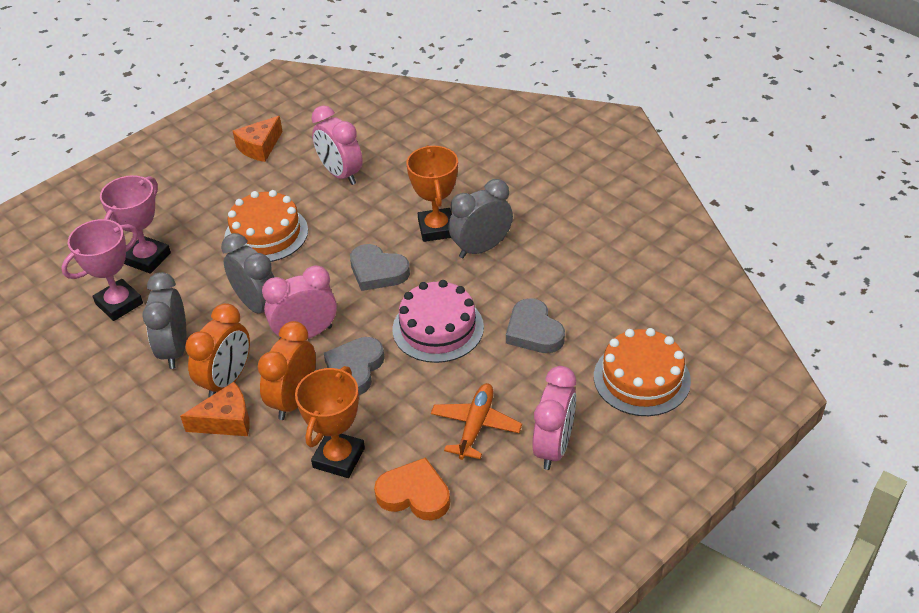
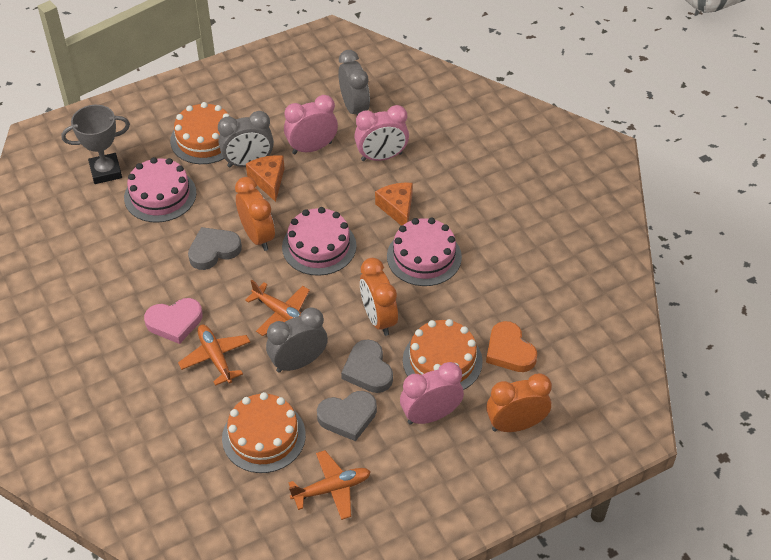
grey trophy: 0 -> 1
orange cake: 2 -> 3
orange clock: 2 -> 3
orange plane: 1 -> 3
orange trophy: 2 -> 0
pink cake: 1 -> 3
pink heart: 0 -> 1
pink trophy: 2 -> 0

